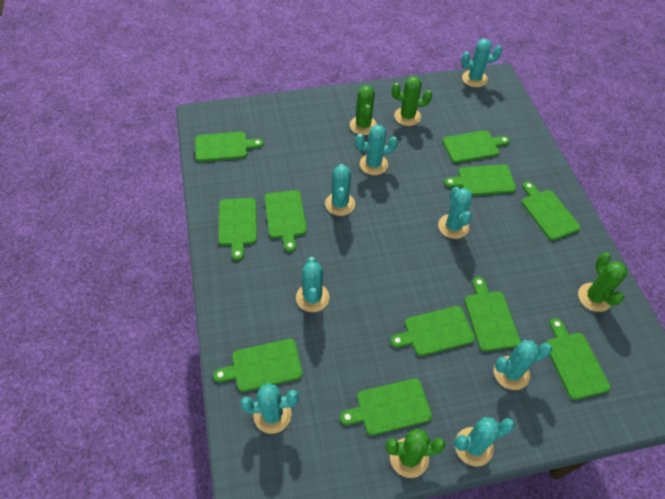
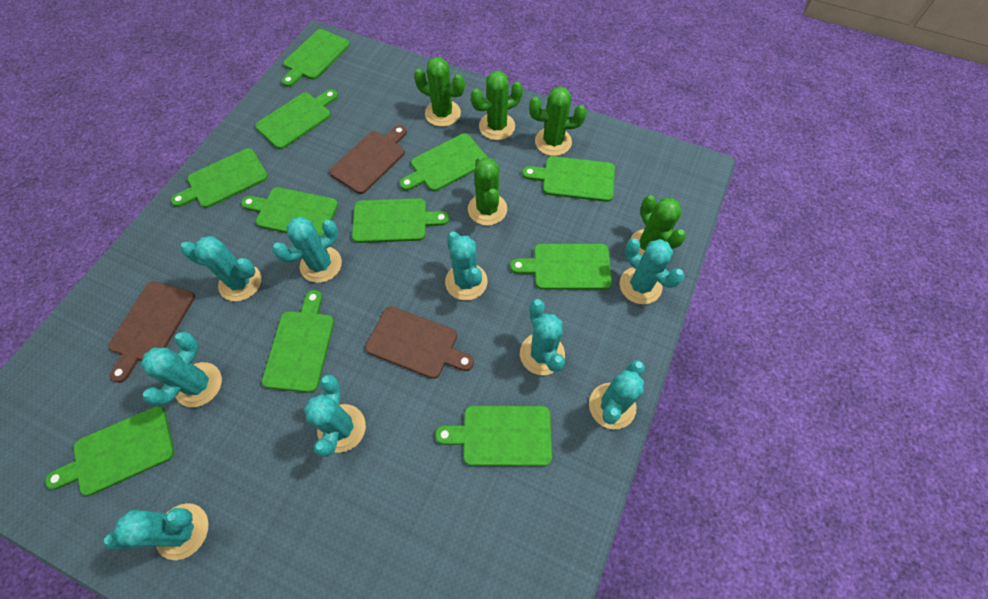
brown cutting board: 0 -> 3
green cactus: 4 -> 5
turquoise cactus: 8 -> 9

